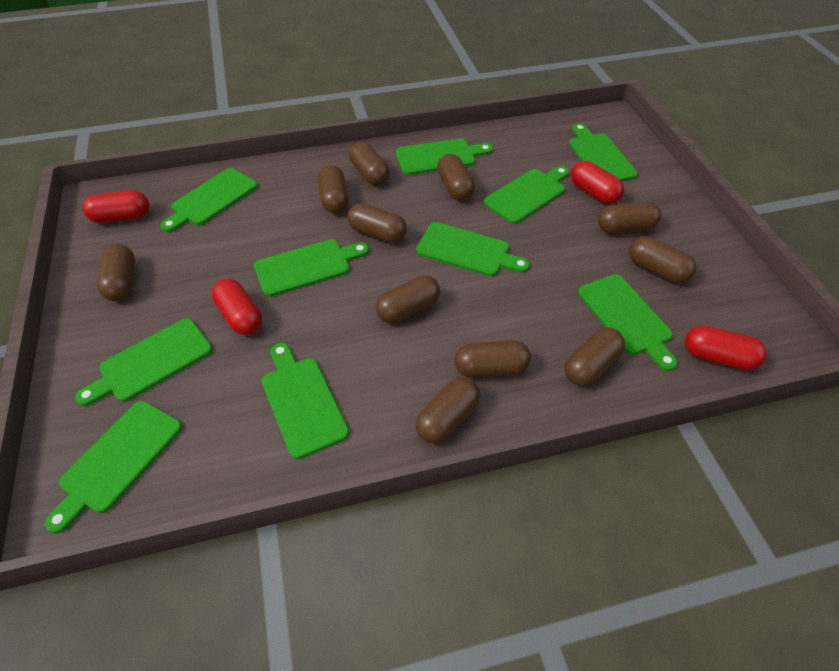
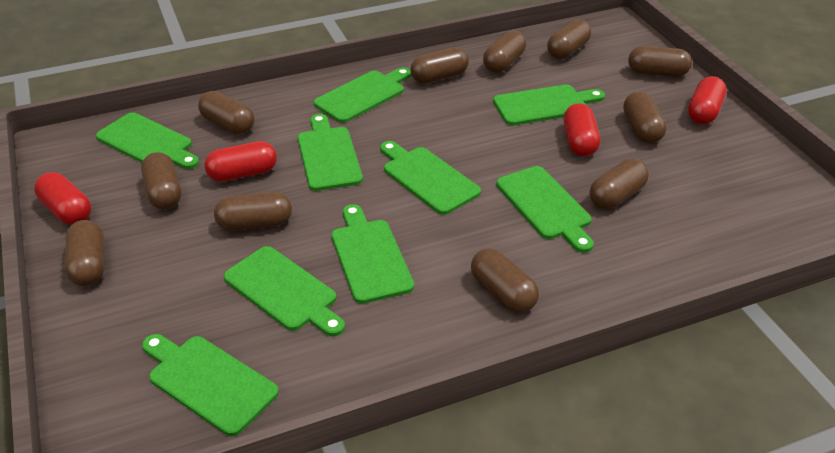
green cutting board: 10 -> 9

